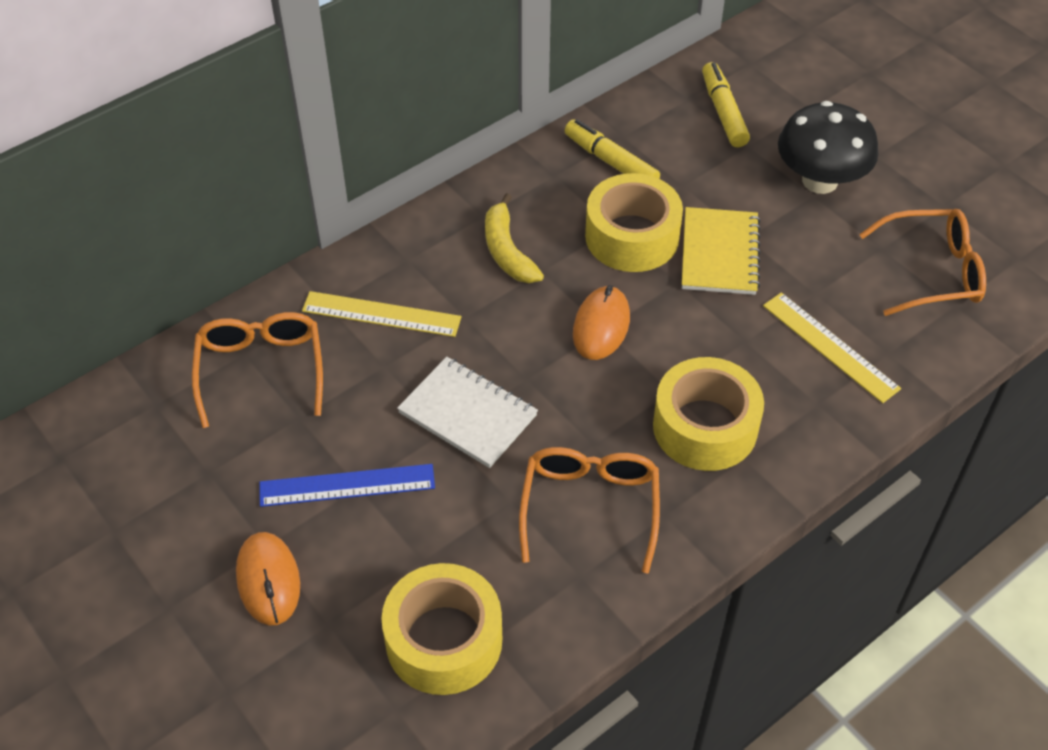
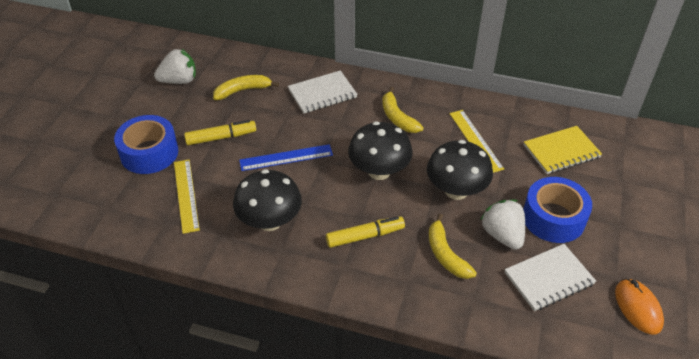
black mushroom: 1 -> 3
blue tape: 0 -> 2
orange glasses: 3 -> 0
orange mouse: 2 -> 1
white notebook: 1 -> 2
white strawberry: 0 -> 2
yellow banana: 1 -> 3
yellow tape: 3 -> 0

